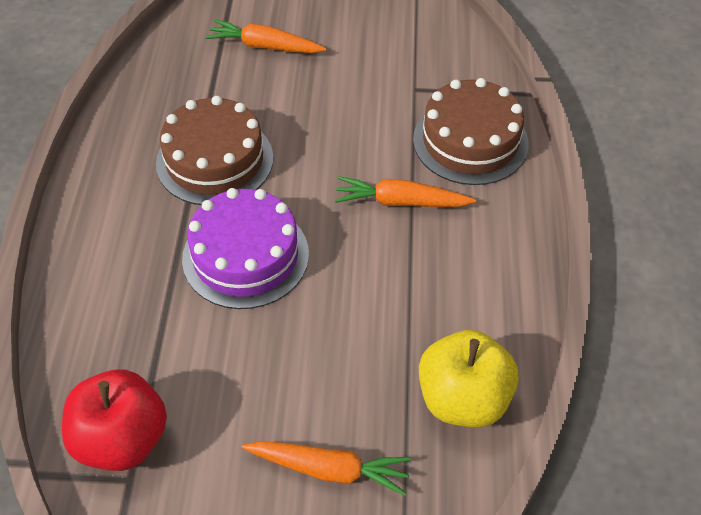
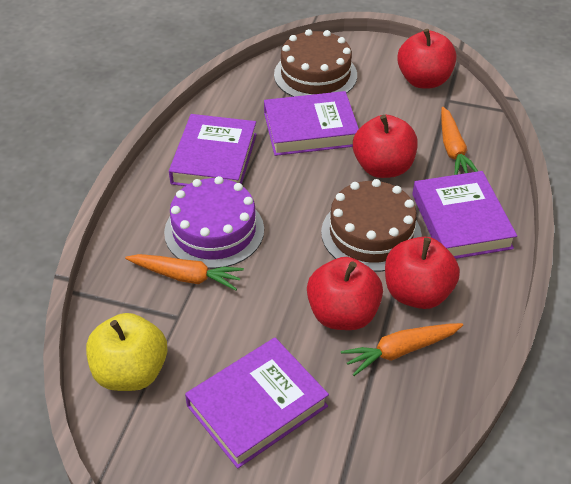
purple book: 0 -> 4
red apple: 1 -> 4

